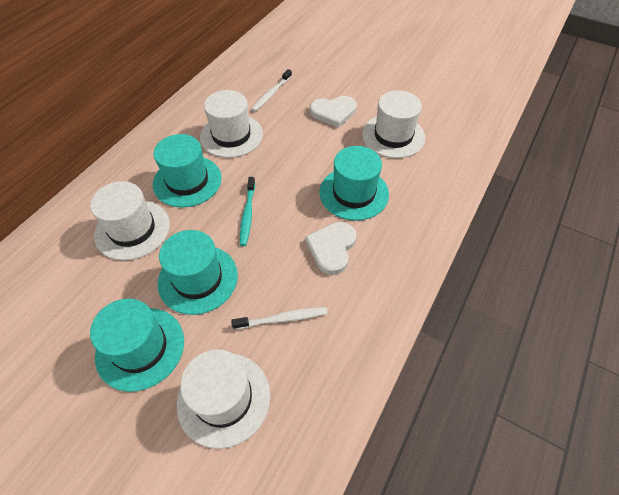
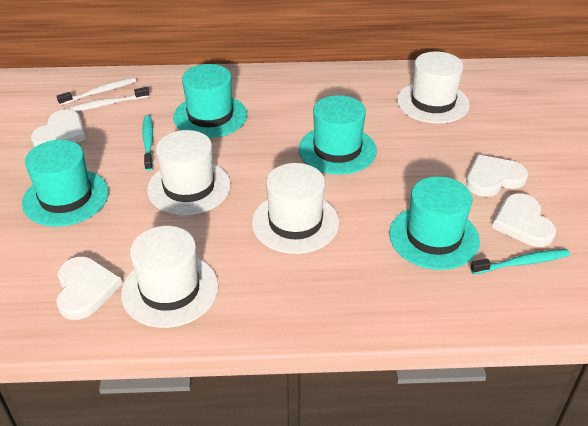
turquoise toothbrush: 1 -> 2
white heart: 2 -> 4

